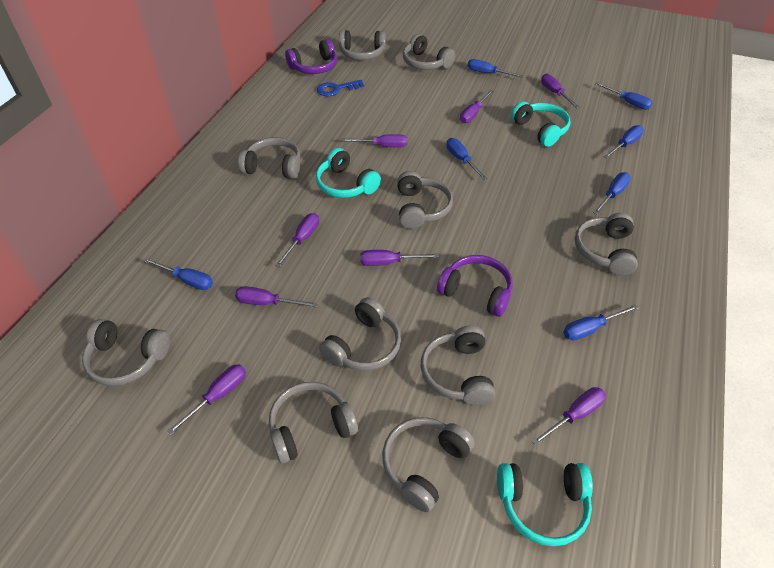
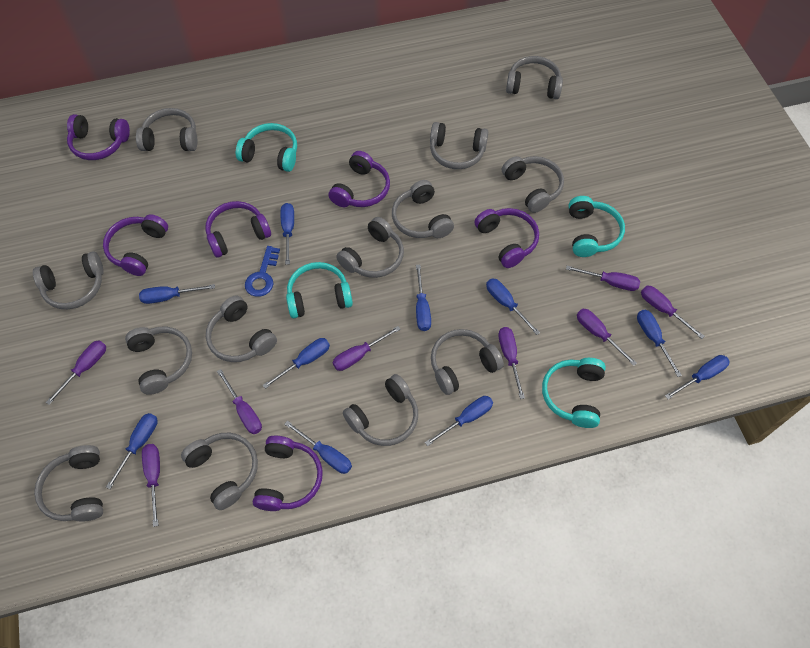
blue screwdriver: 7 -> 10
grey headphones: 10 -> 13
purple headphones: 2 -> 6
turquoise headphones: 3 -> 4

